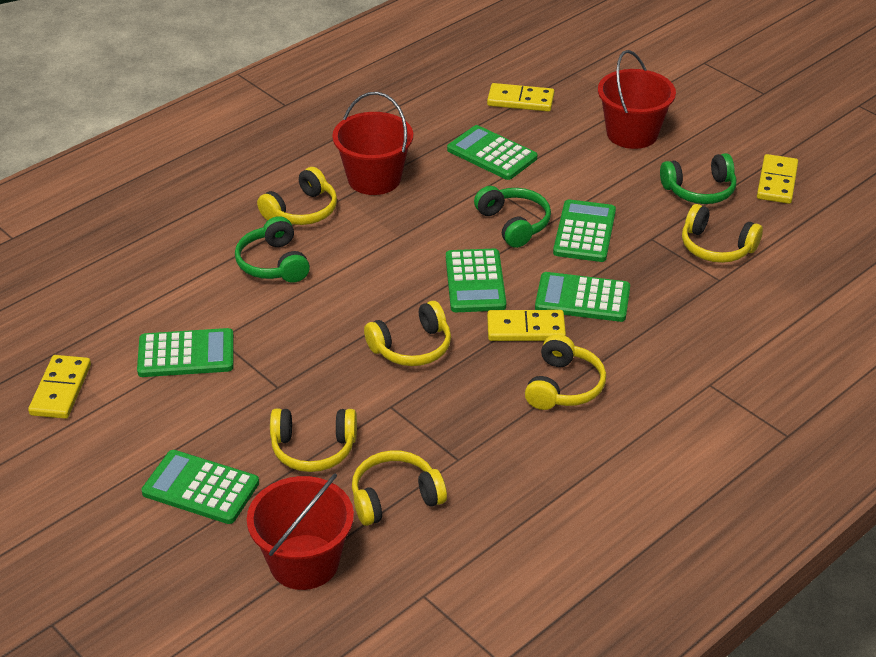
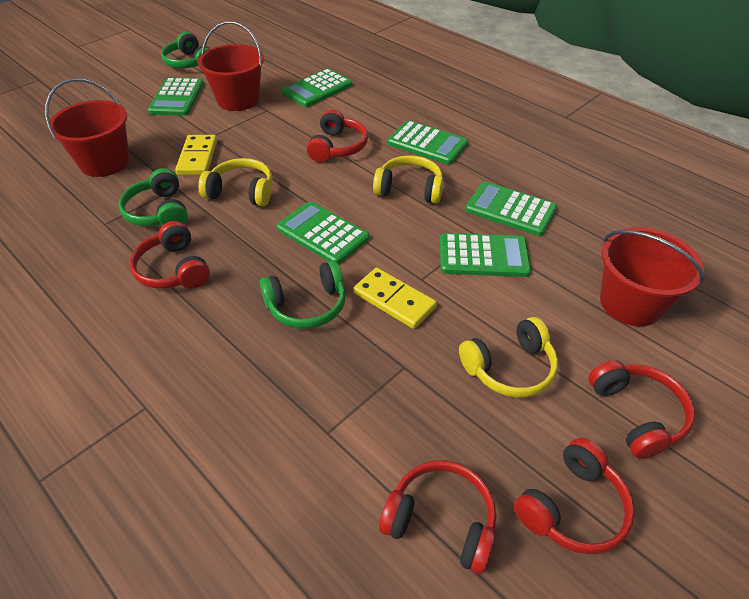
red headphones: 0 -> 5
yellow domino: 4 -> 2
yellow headphones: 6 -> 3

